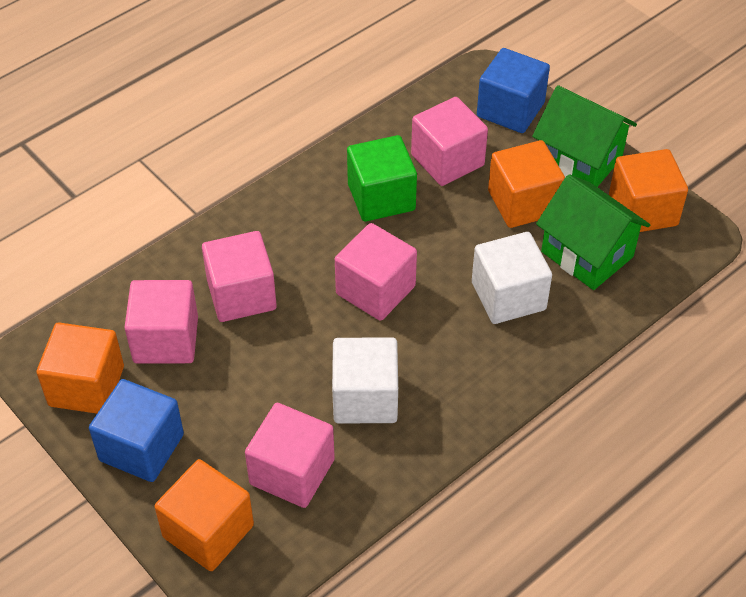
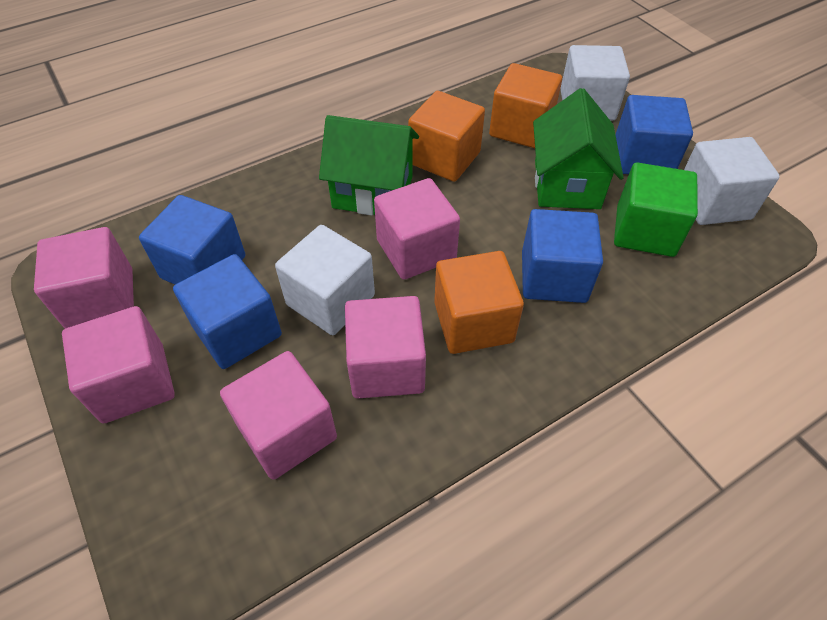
blue cube: 2 -> 4
orange cube: 4 -> 3
white cube: 2 -> 3

